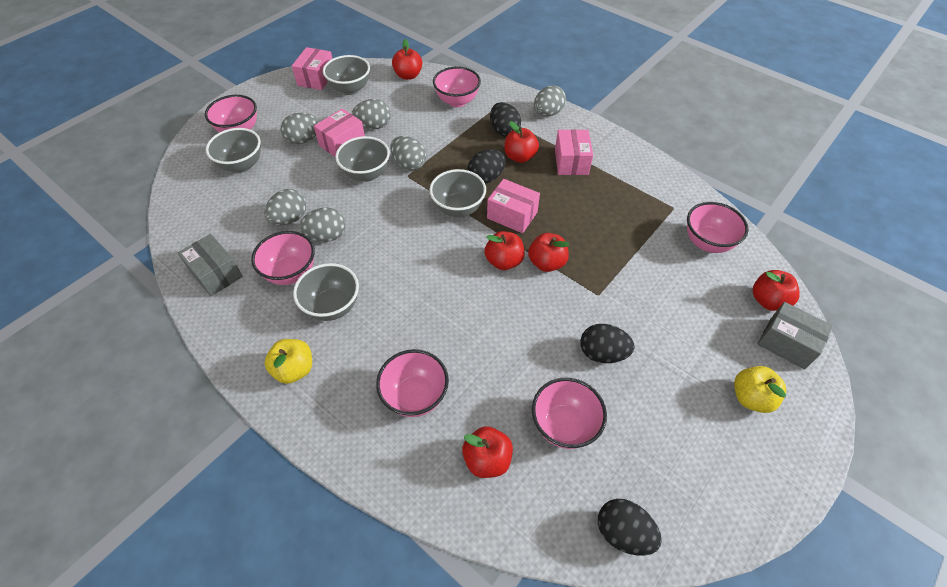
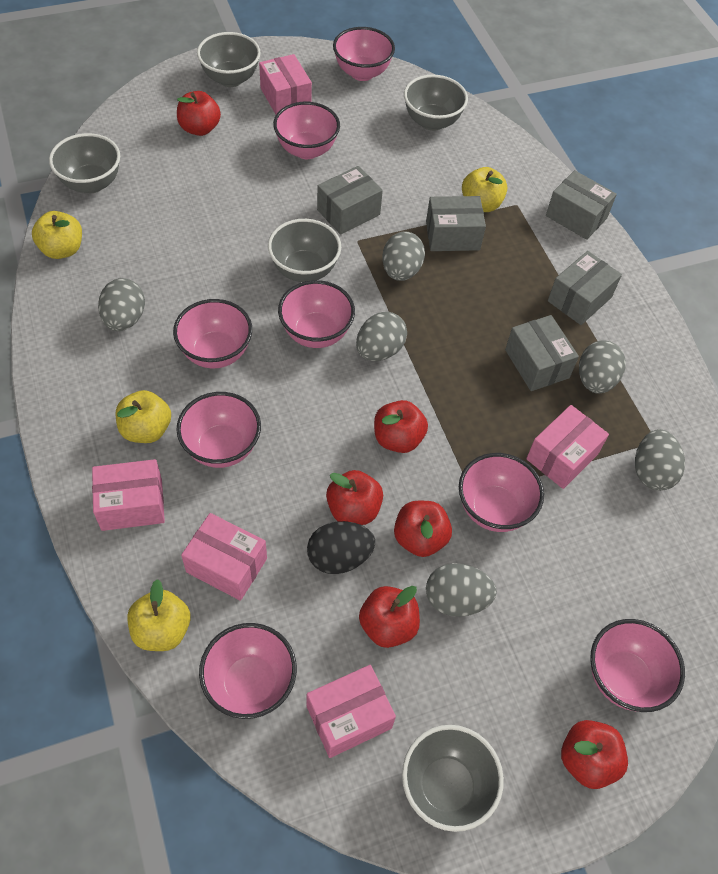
black egg: 4 -> 1
grey box: 2 -> 5
pink bowl: 6 -> 8
pink box: 4 -> 5
yellow apple: 2 -> 4

